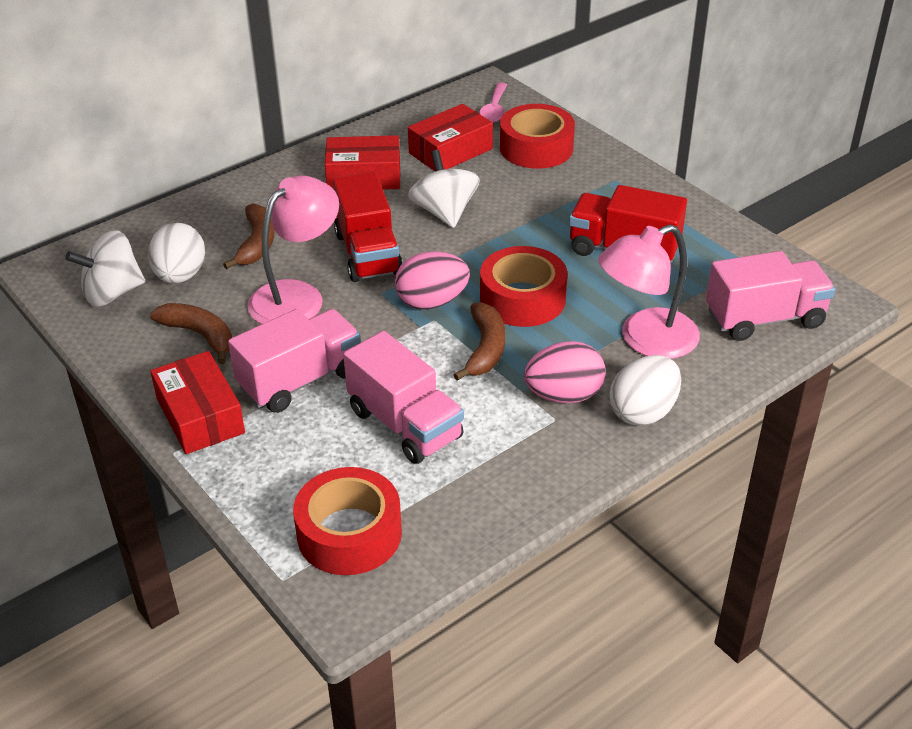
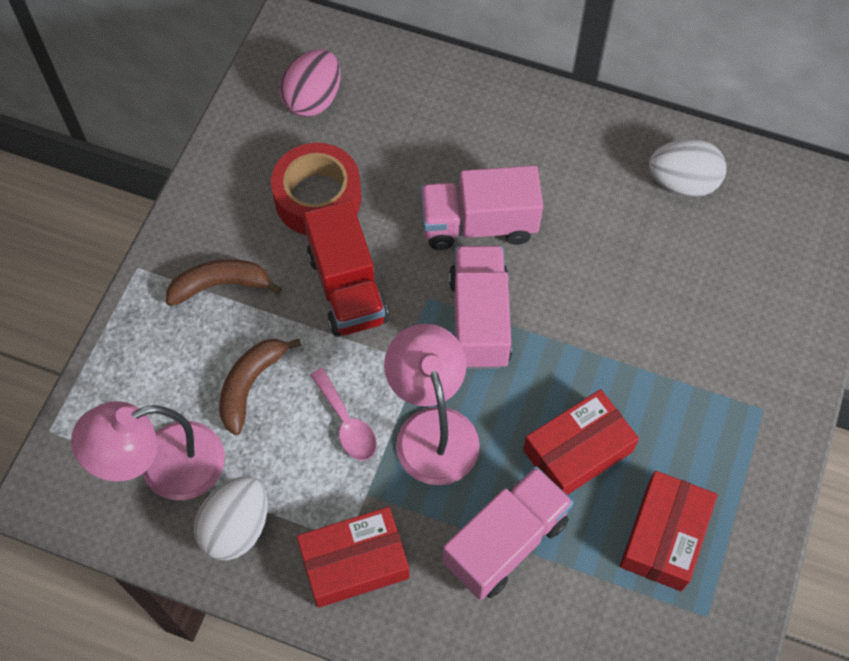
brown banana: 3 -> 2
pink egg: 2 -> 1
red tape: 3 -> 1
red truck: 2 -> 1
white spinning top: 2 -> 0

